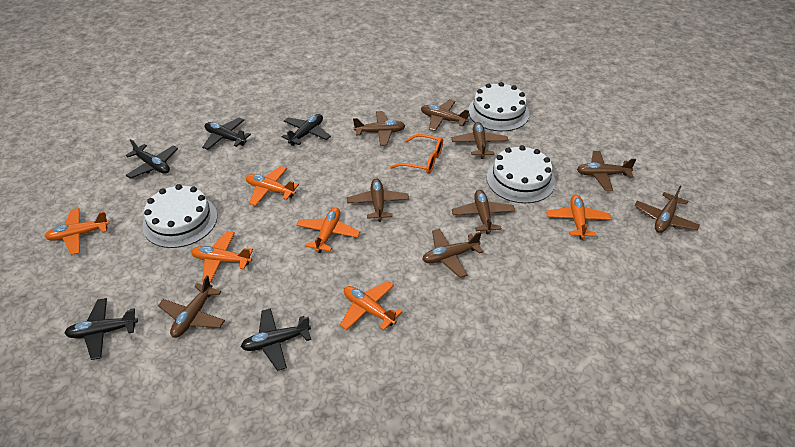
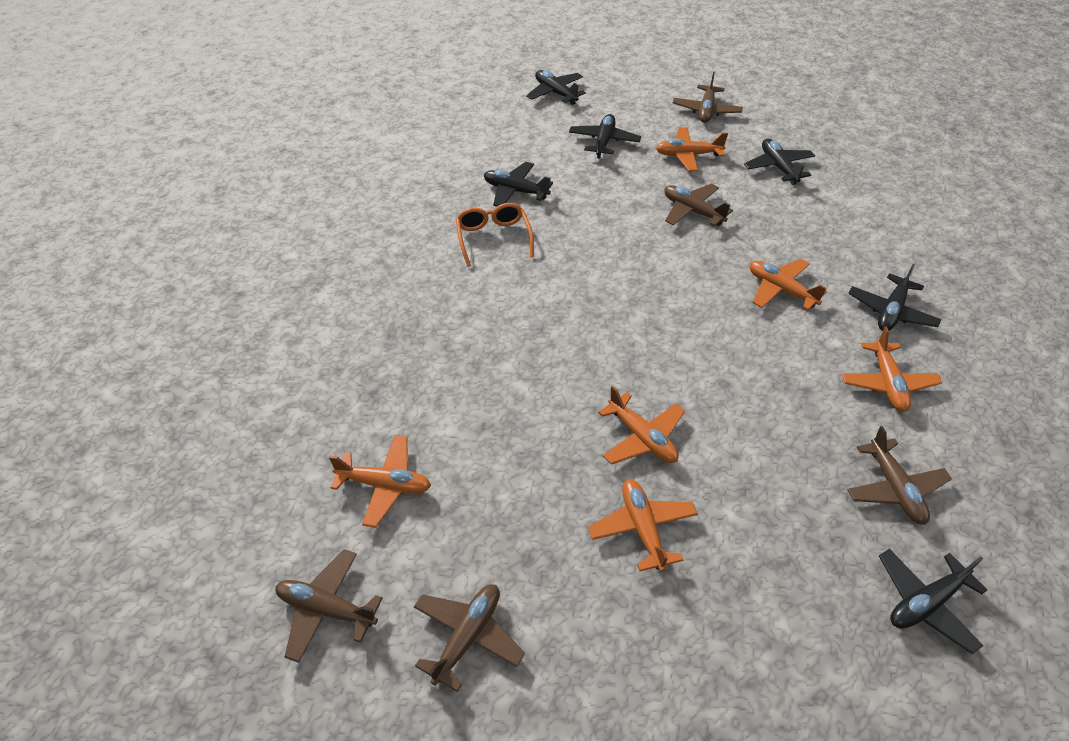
black plane: 5 -> 6
brown plane: 9 -> 5
white cake: 3 -> 0

